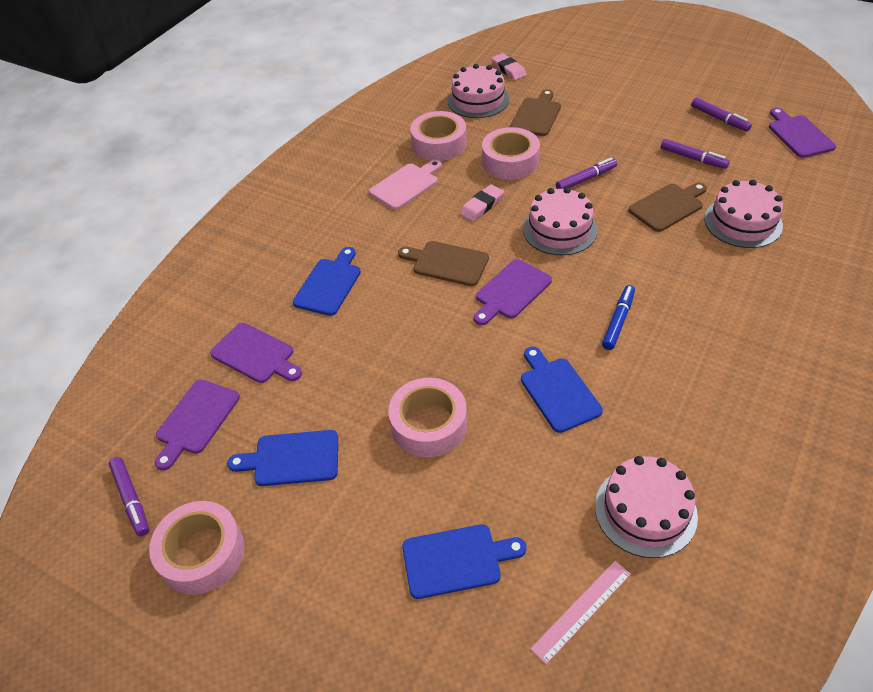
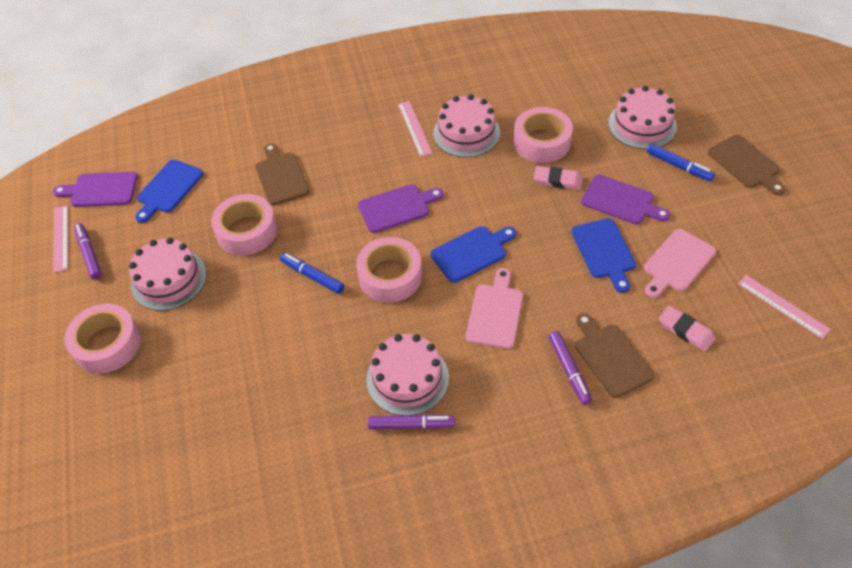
blue cutting board: 4 -> 3
blue marker: 1 -> 2
pink cutting board: 1 -> 2
pink ruler: 1 -> 3
purple cutting board: 4 -> 3
purple marker: 4 -> 3

